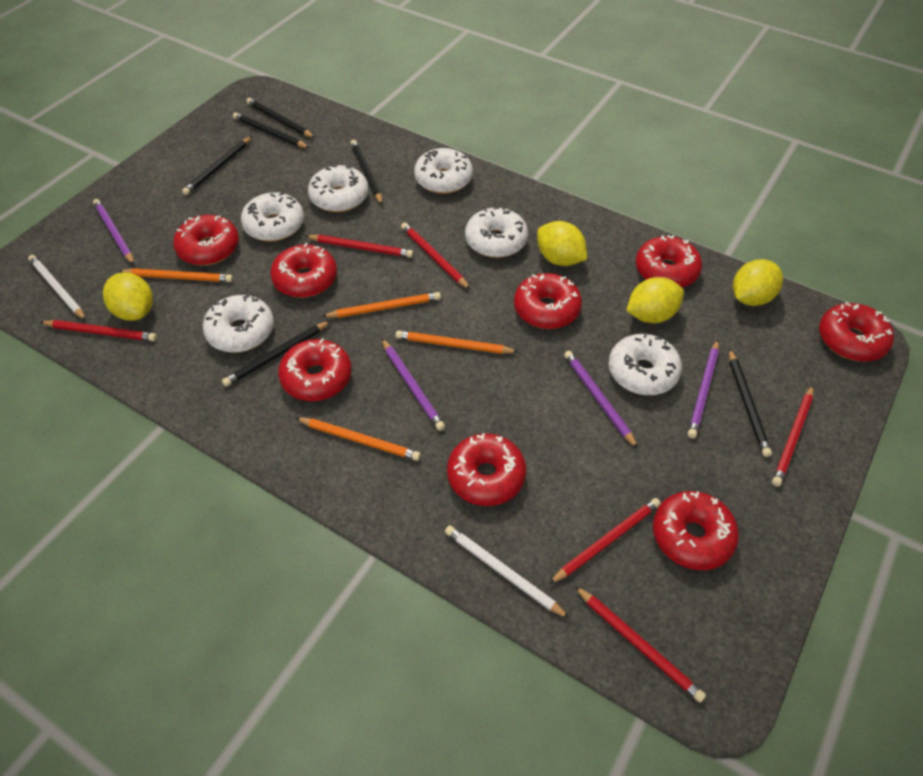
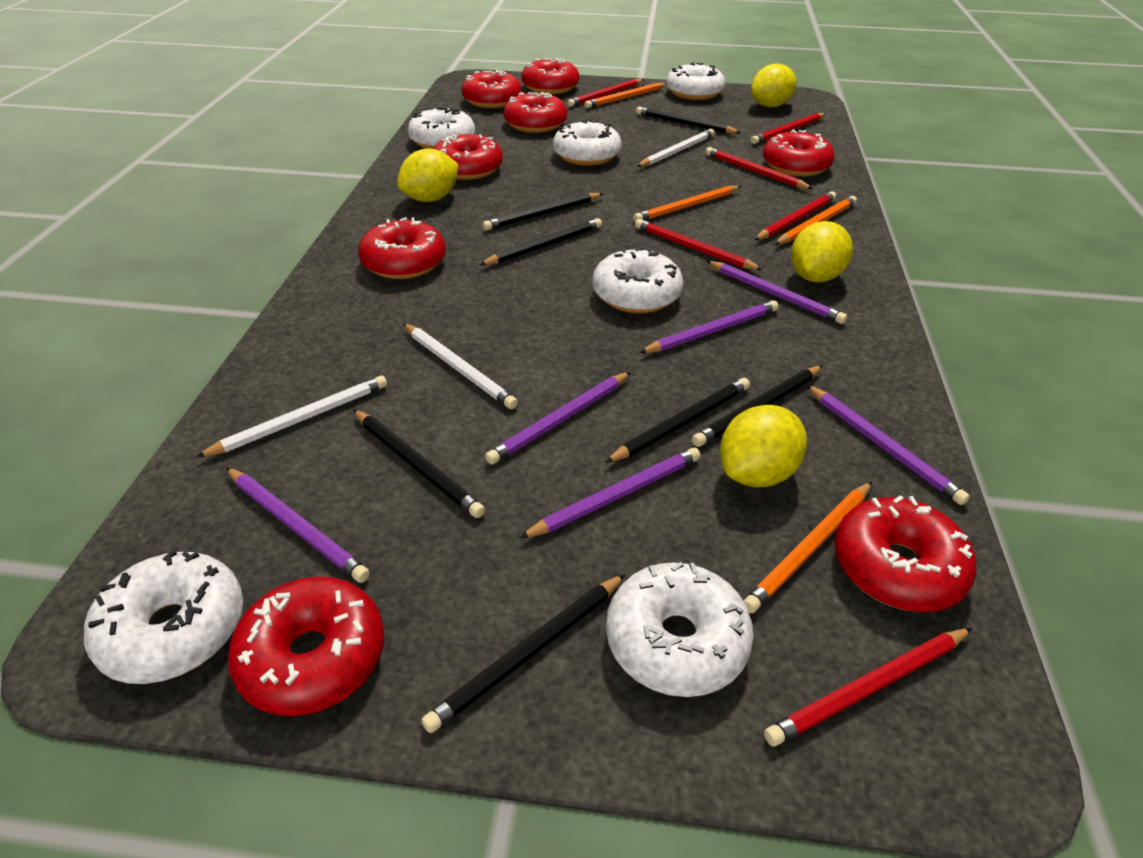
black pencil: 6 -> 7
purple pencil: 4 -> 6
white pencil: 2 -> 3

